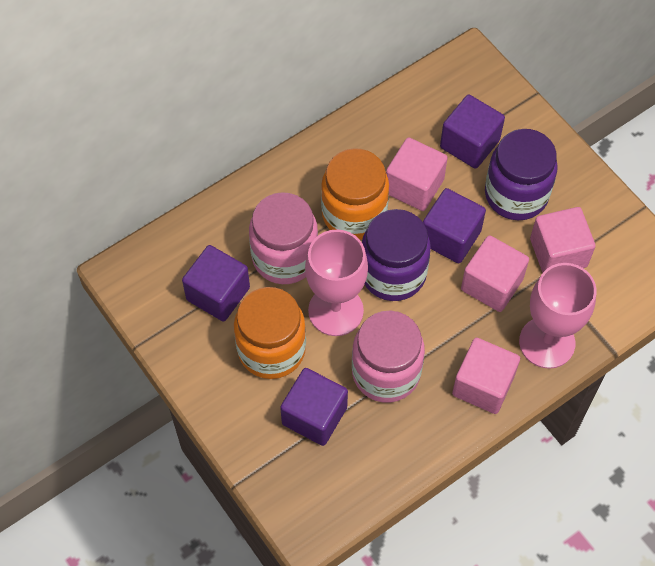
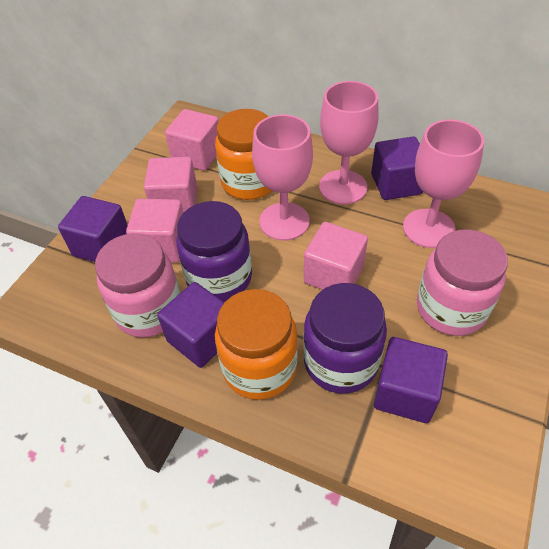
pink goblet: 2 -> 3

